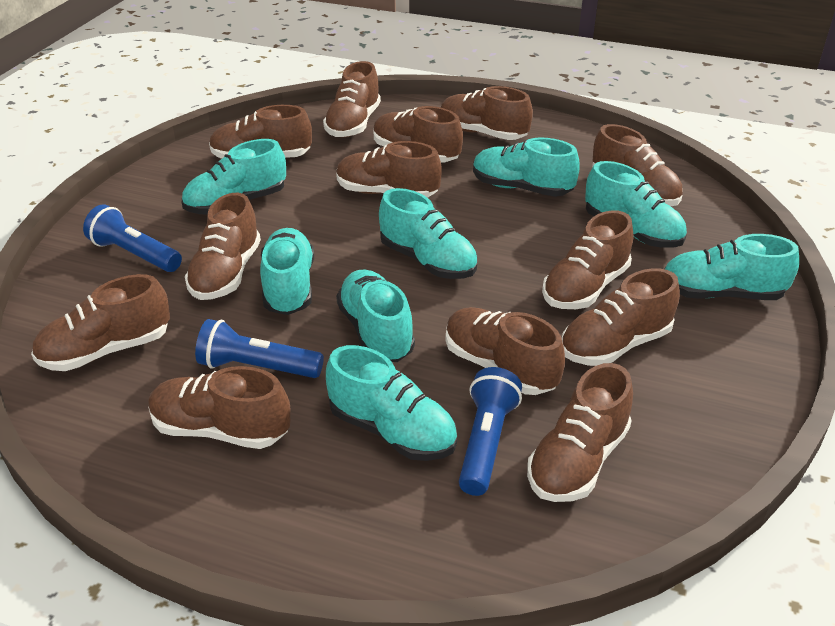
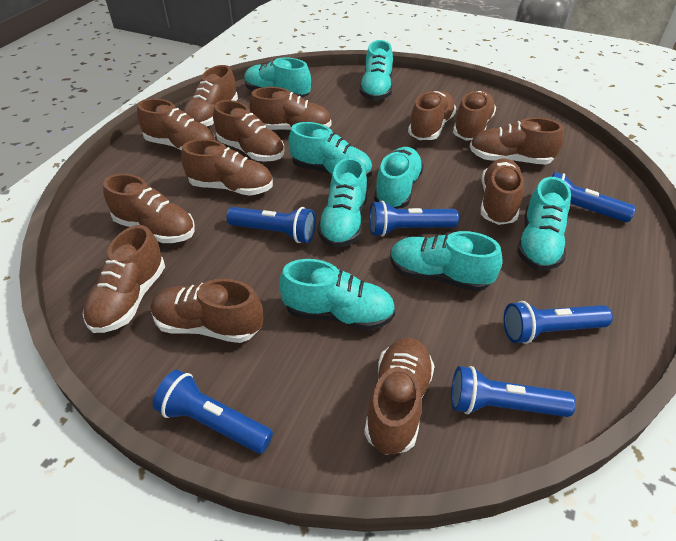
blue flashlight: 3 -> 6

